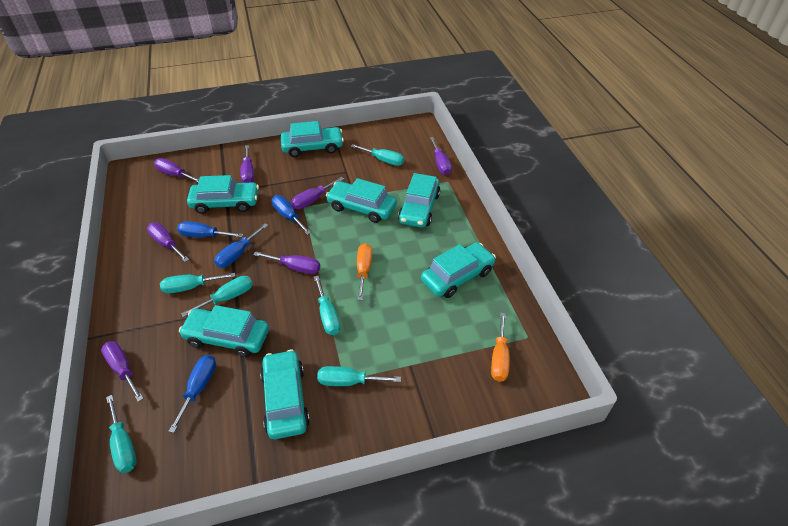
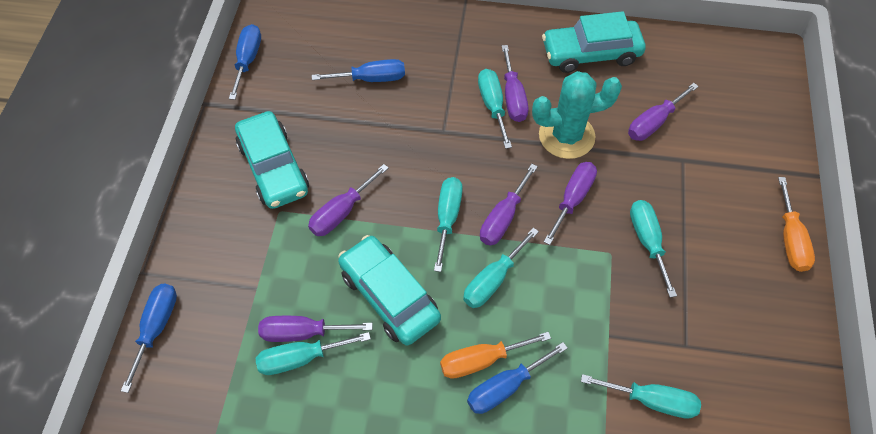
purple screwdriver: 7 -> 6
turquoise cactus: 0 -> 1
turquoise car: 7 -> 3

